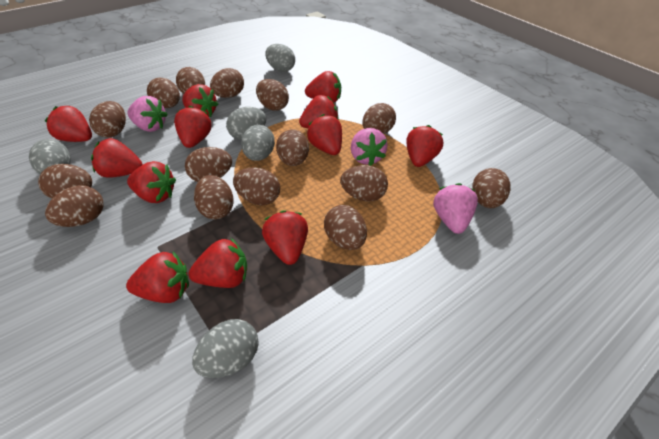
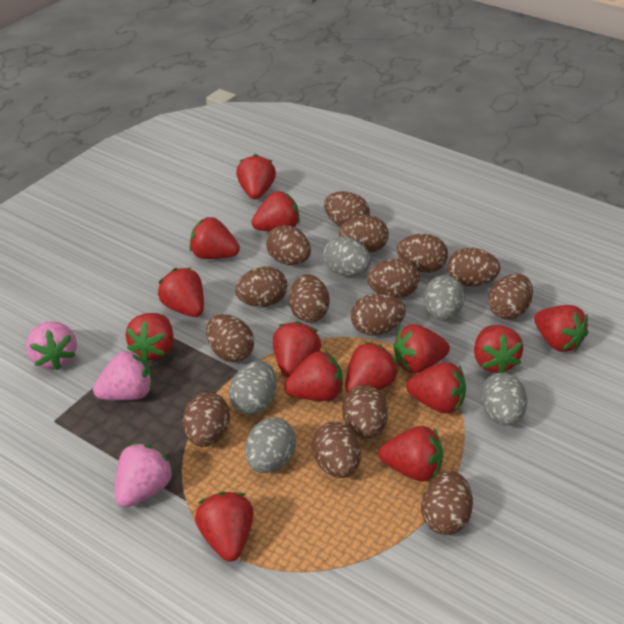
red strawberry: 12 -> 14

